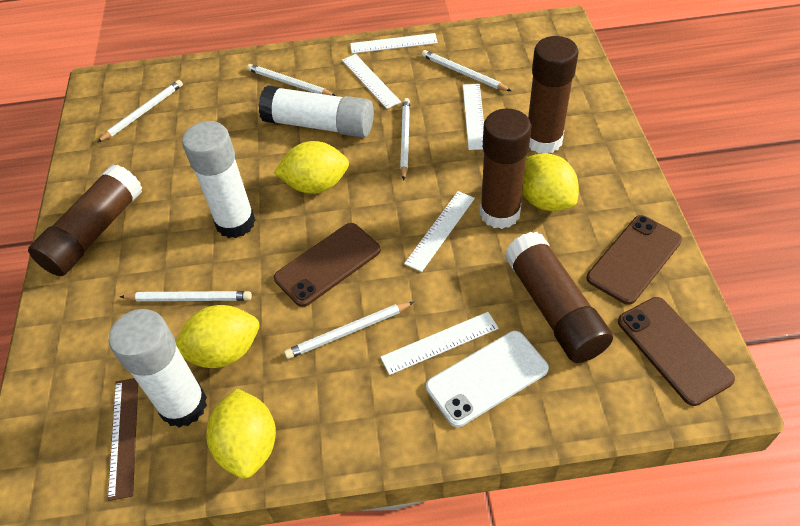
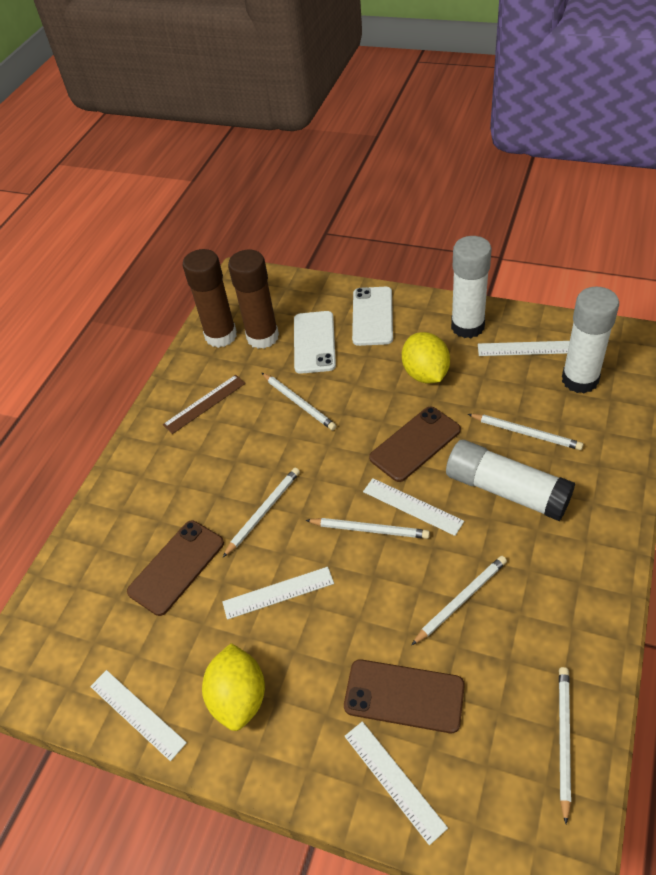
brown glue stick: 4 -> 2
white phone: 1 -> 2
yellow lemon: 4 -> 2

